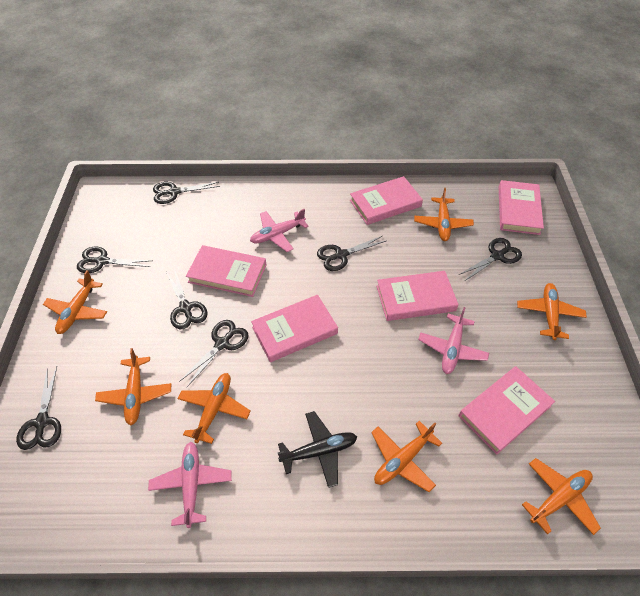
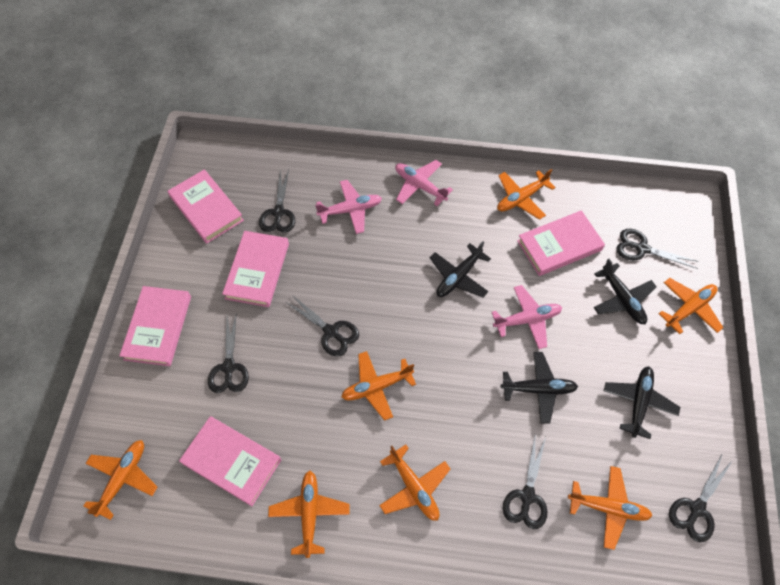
black plane: 1 -> 4
black scissors: 7 -> 6
pink book: 6 -> 5

